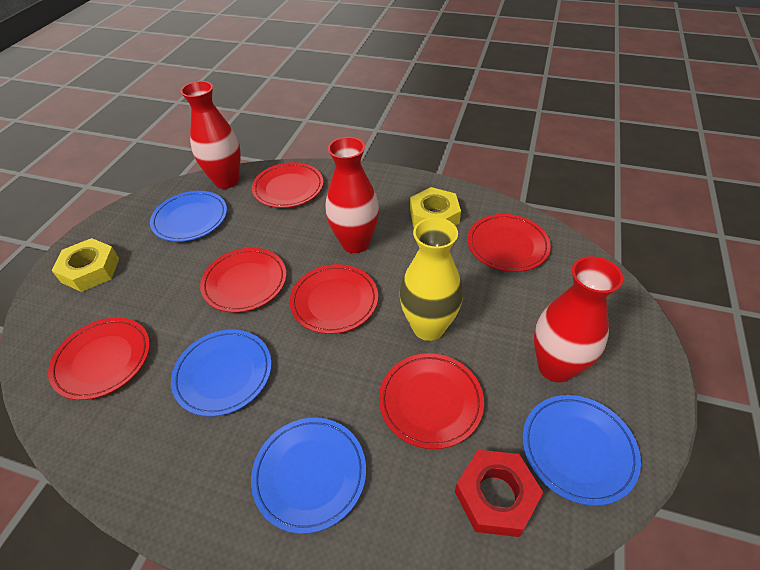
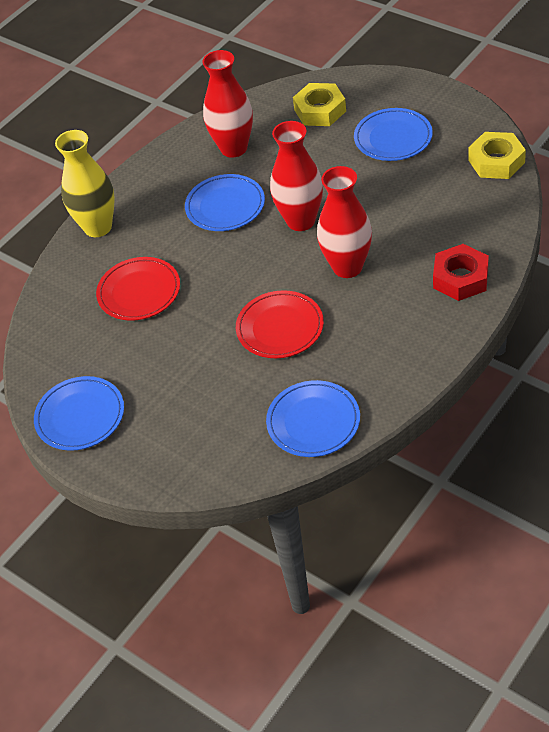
red plate: 6 -> 2

